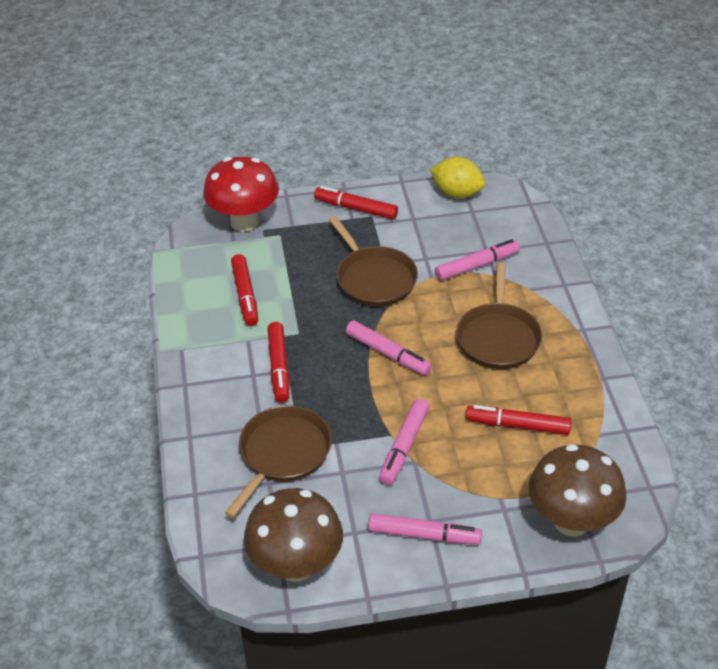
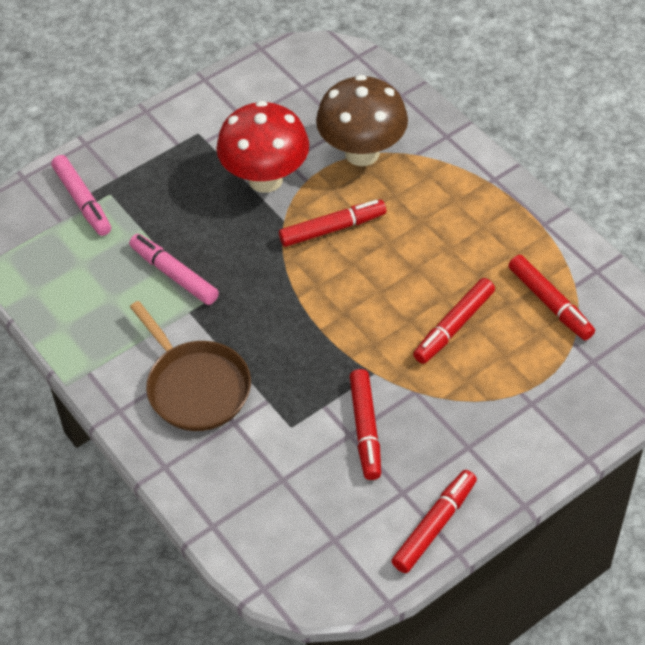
brown mushroom: 2 -> 1
brown pan: 3 -> 1
pink marker: 4 -> 2
red marker: 4 -> 5
yellow lemon: 1 -> 0

